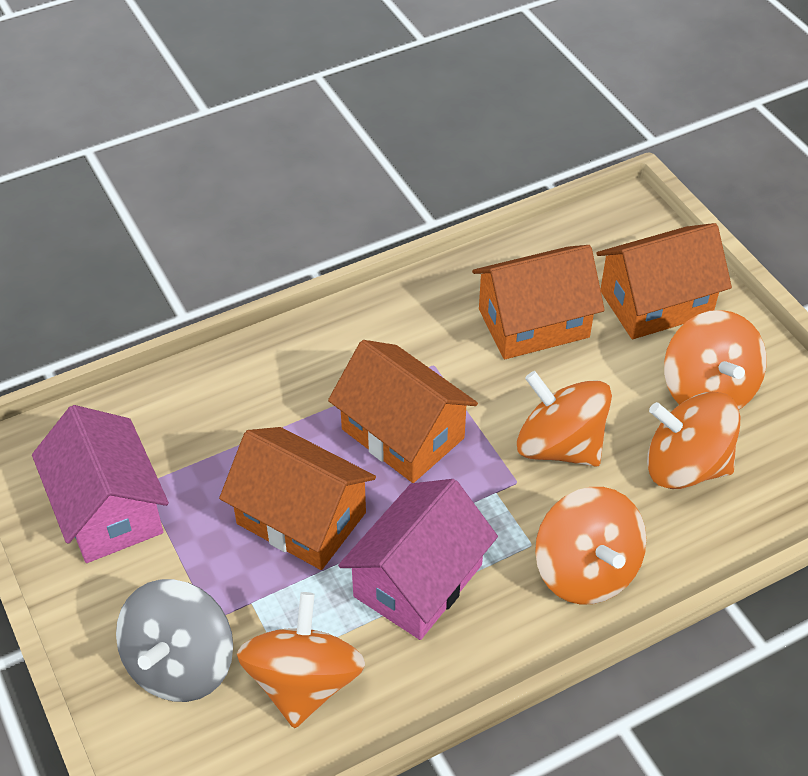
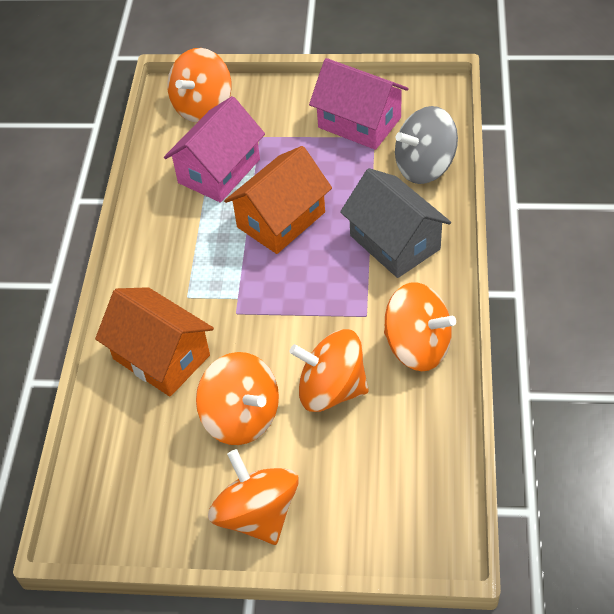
grey house: 0 -> 1
orange house: 4 -> 2

